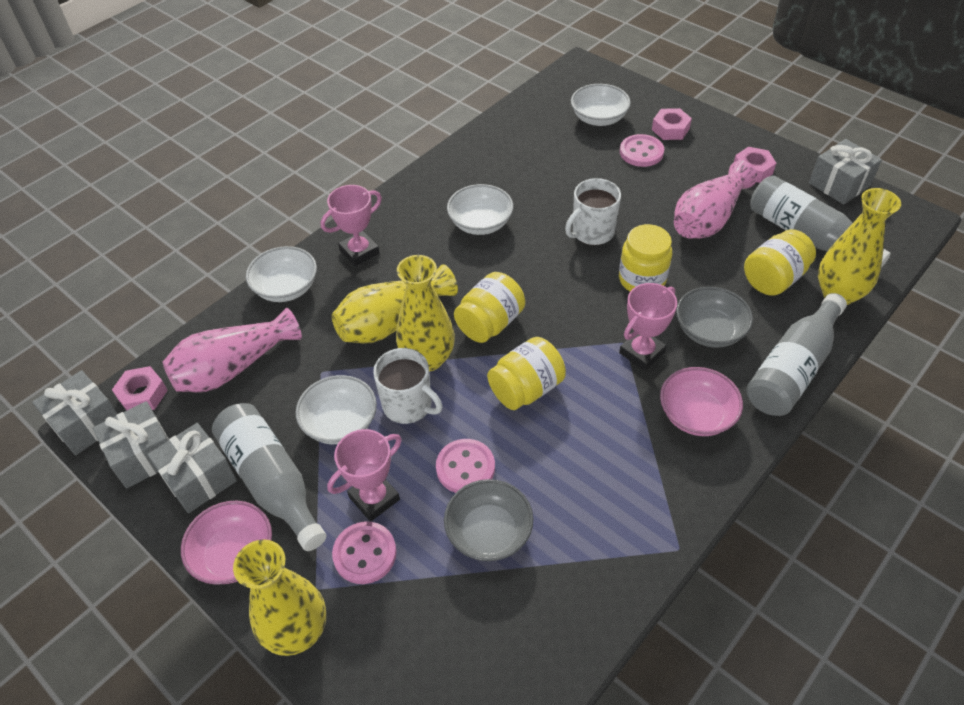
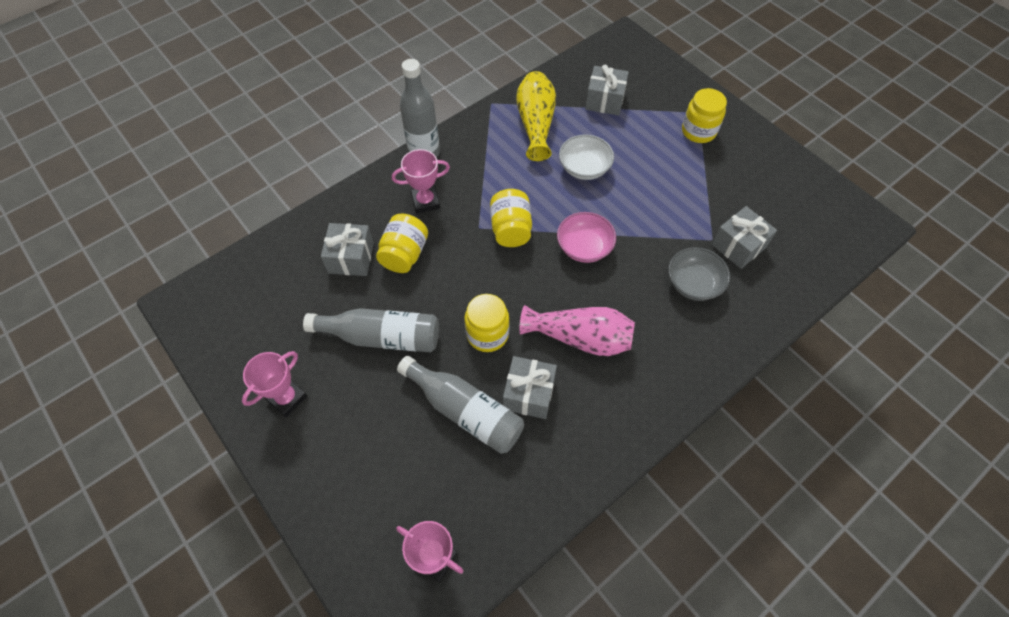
grey bowl: 2 -> 1
pink bowl: 2 -> 1
pink button: 3 -> 0
pink nut: 3 -> 0
pink vase: 2 -> 1
white bowl: 4 -> 1
white mug: 2 -> 0
yellow vase: 4 -> 1

